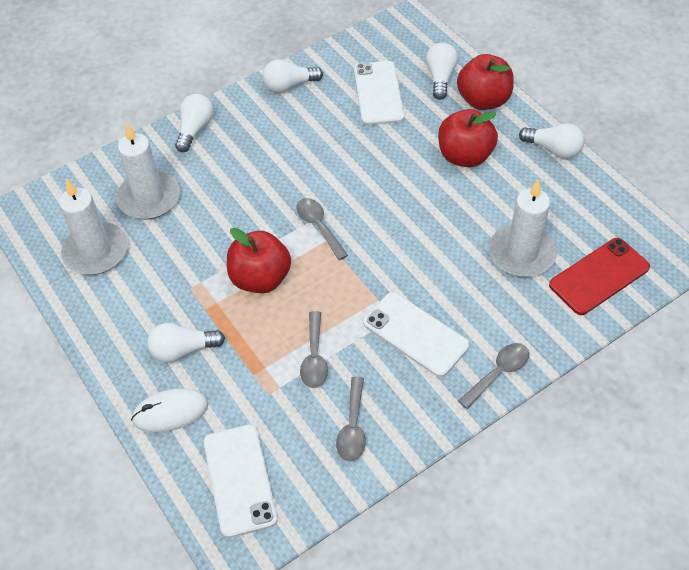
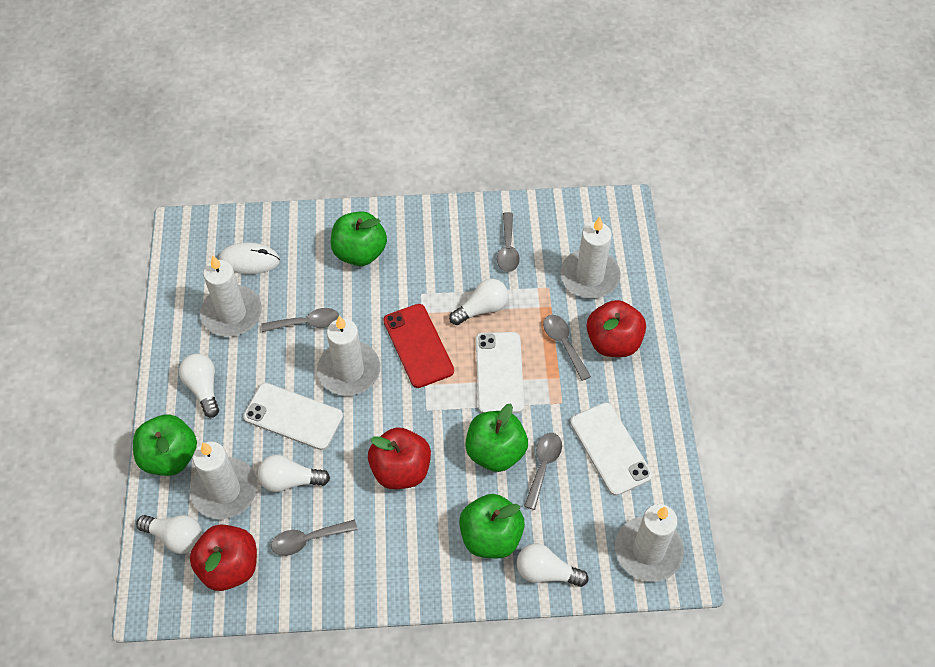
green apple: 0 -> 4
grey spoon: 4 -> 5
white candle: 3 -> 5

